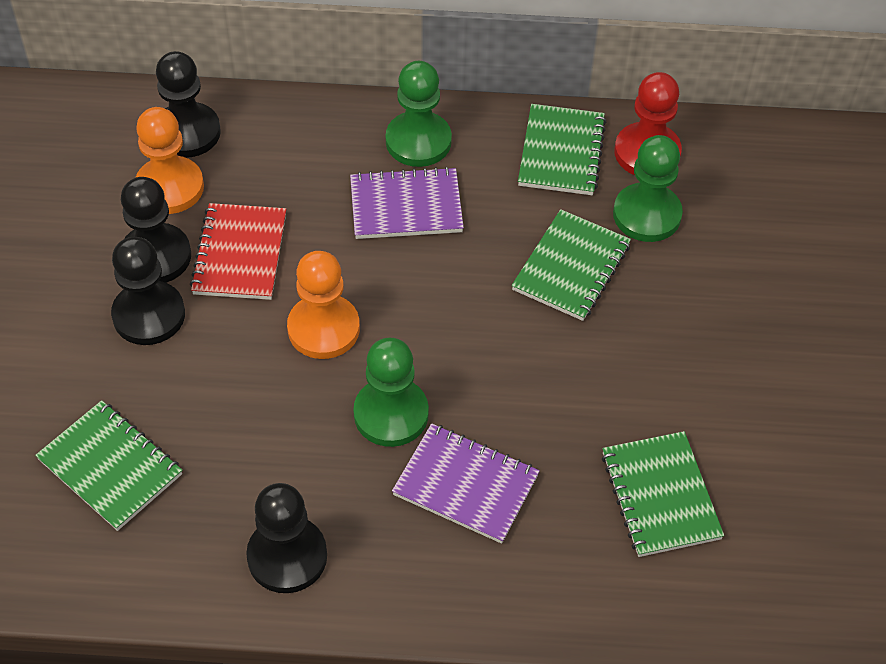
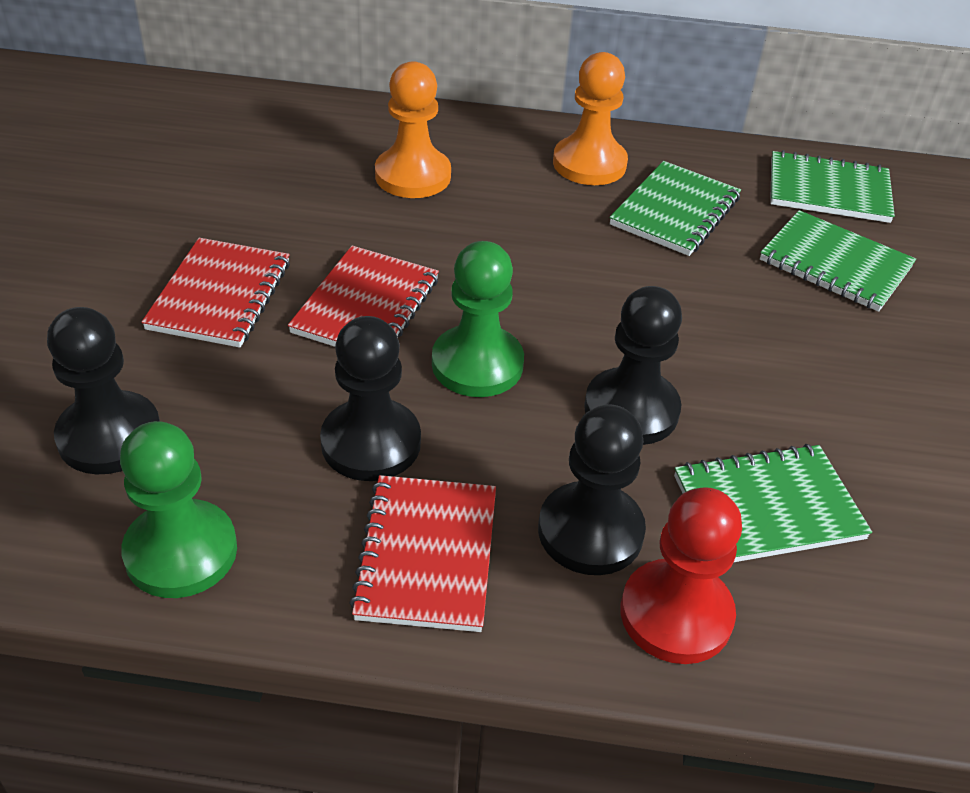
green pawn: 3 -> 2
purple notebook: 2 -> 0
red notebook: 1 -> 3

